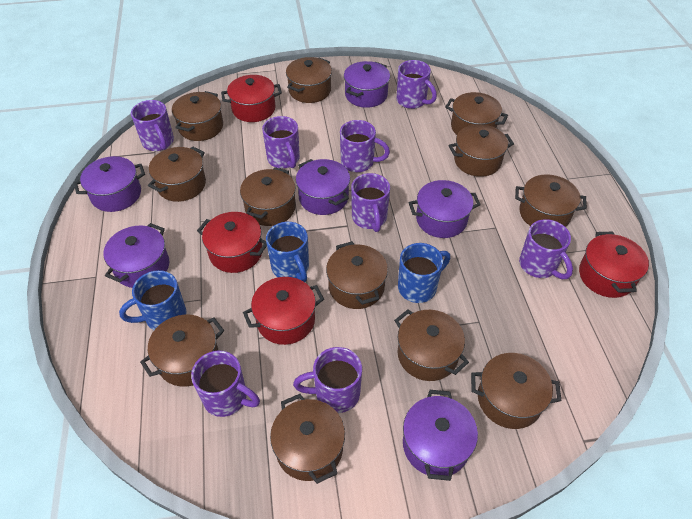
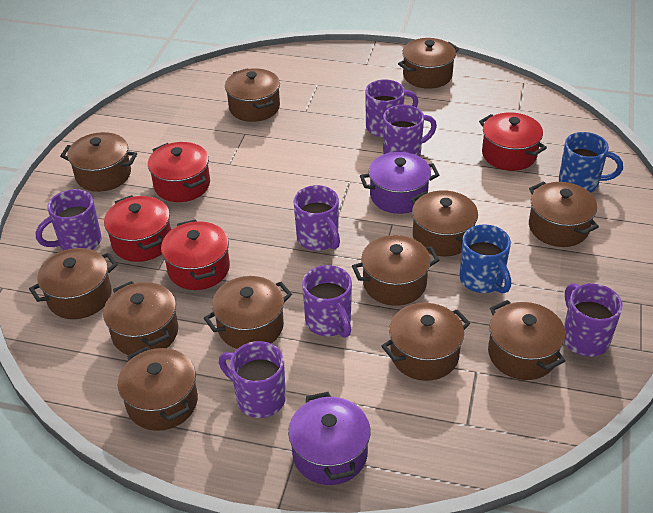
blue mug: 3 -> 2
purple mug: 8 -> 7
purple pot: 6 -> 2

